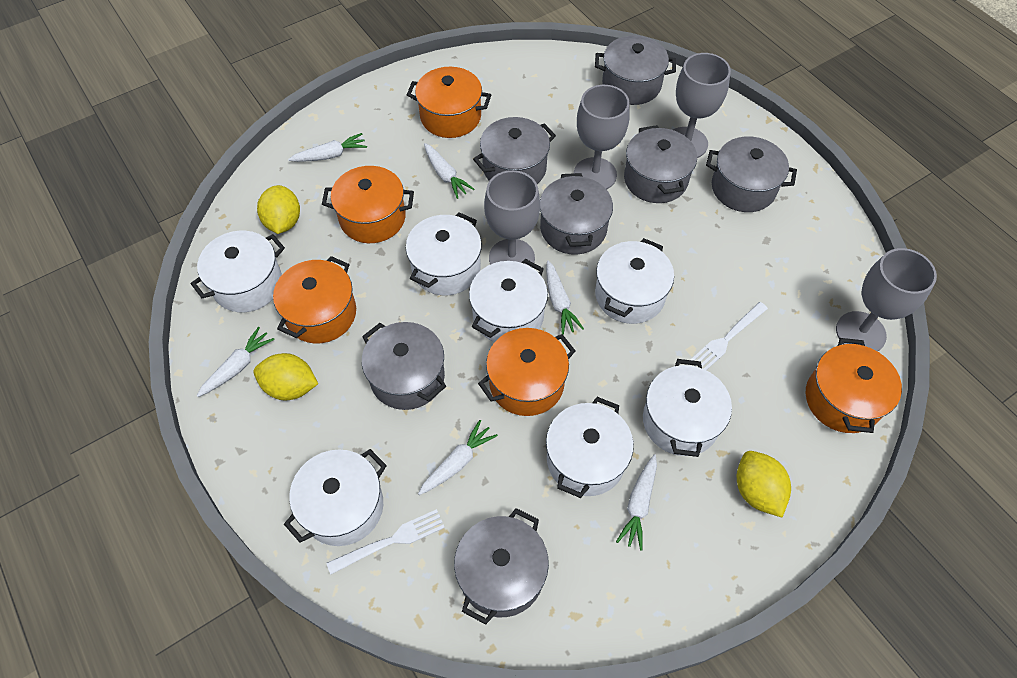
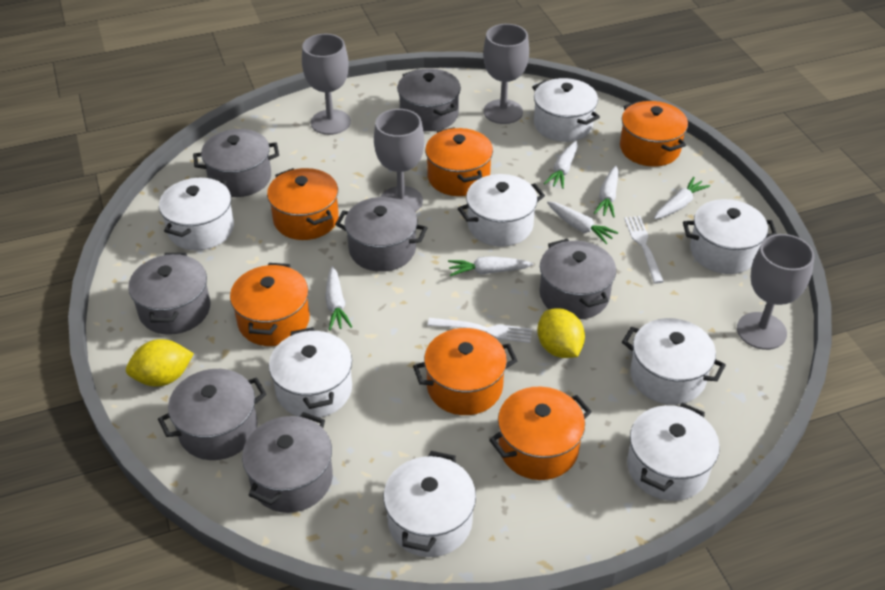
orange pot: 5 -> 6
white pot: 7 -> 8
yellow lemon: 3 -> 2

